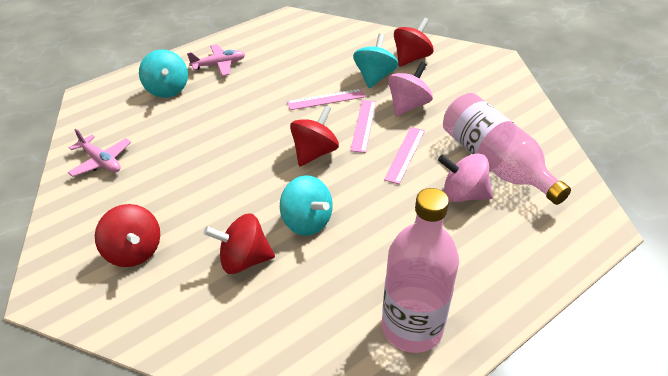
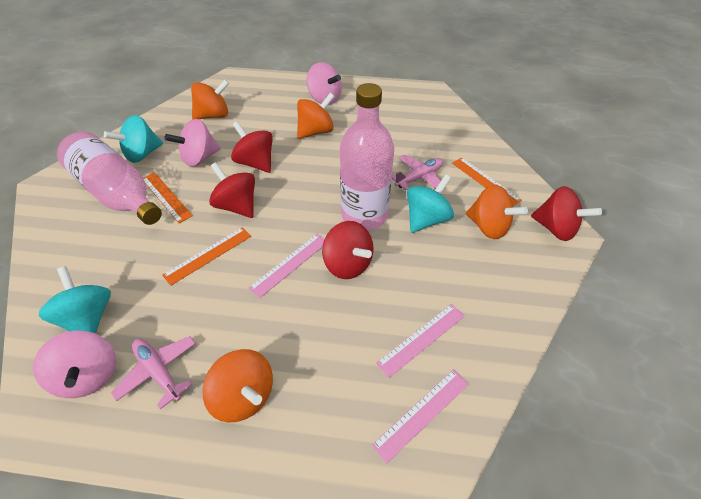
orange ruler: 0 -> 3
orange spinning top: 0 -> 4
pink spinning top: 2 -> 3

